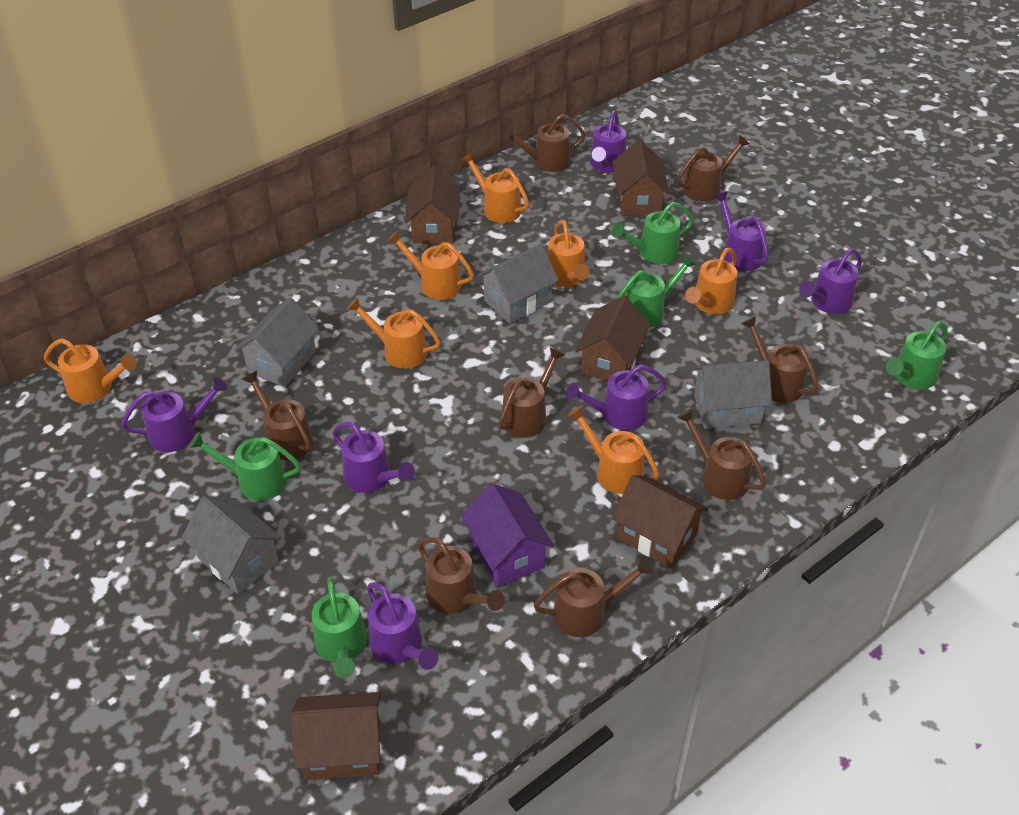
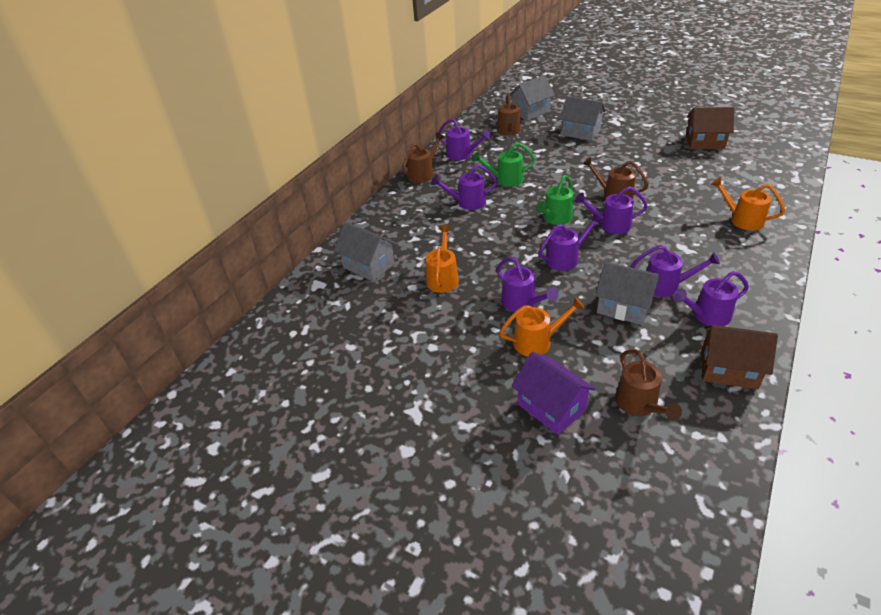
brown house: 5 -> 2
brown watering can: 8 -> 4
green watering can: 5 -> 2
orange watering can: 7 -> 3

